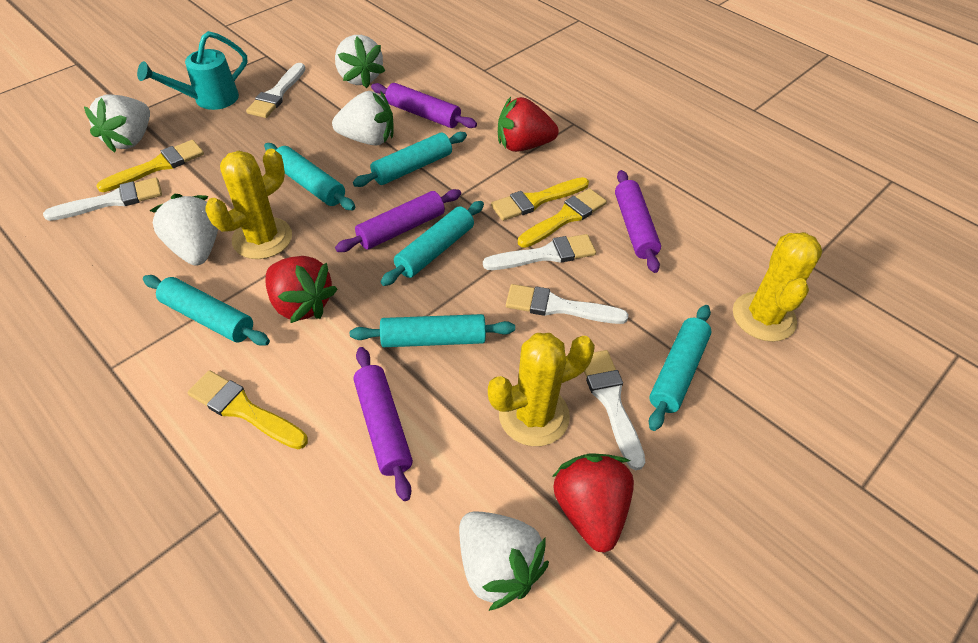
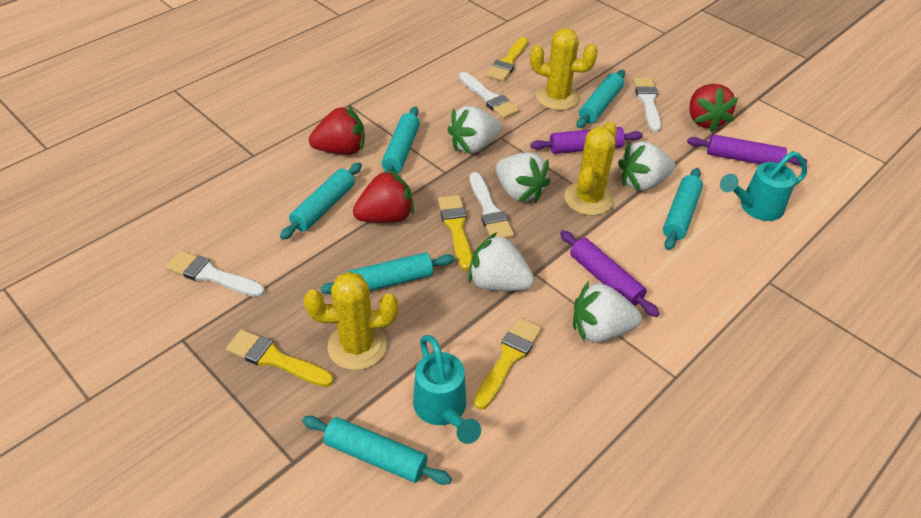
purple rolling pin: 4 -> 3
turquoise watering can: 1 -> 2
white brush: 5 -> 4

